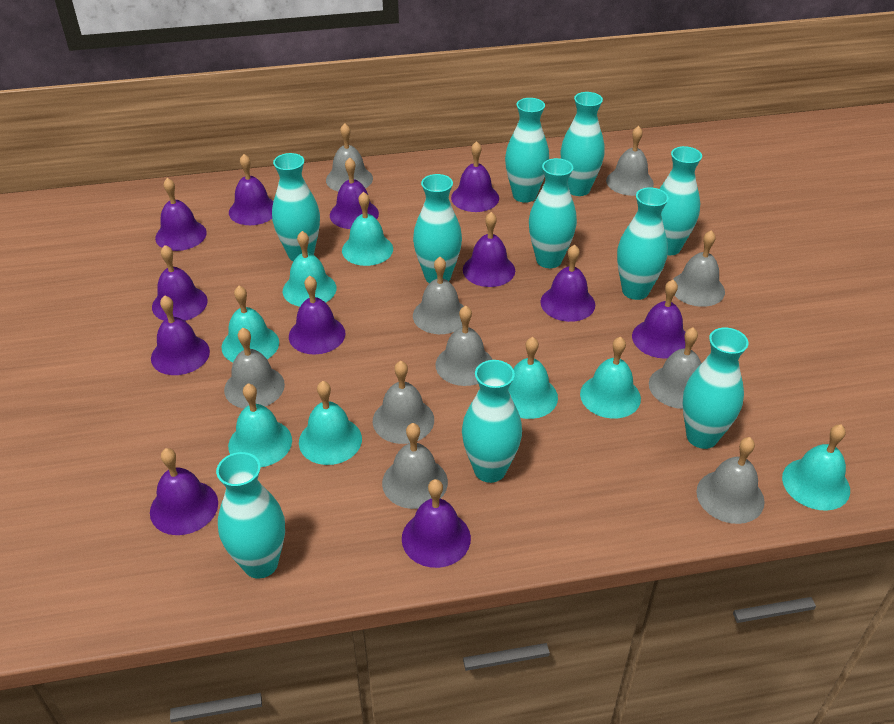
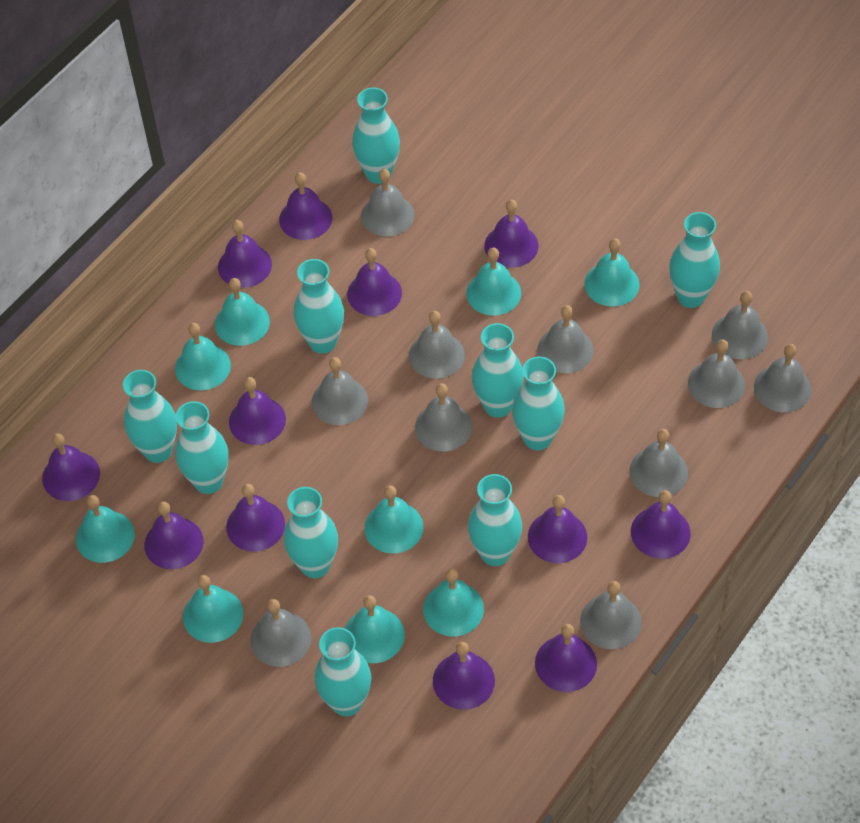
grey bell: 10 -> 11
turquoise bell: 8 -> 9

